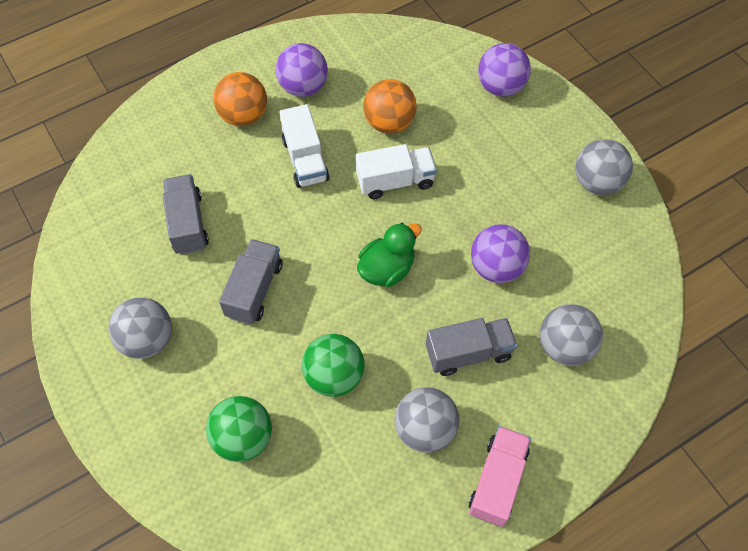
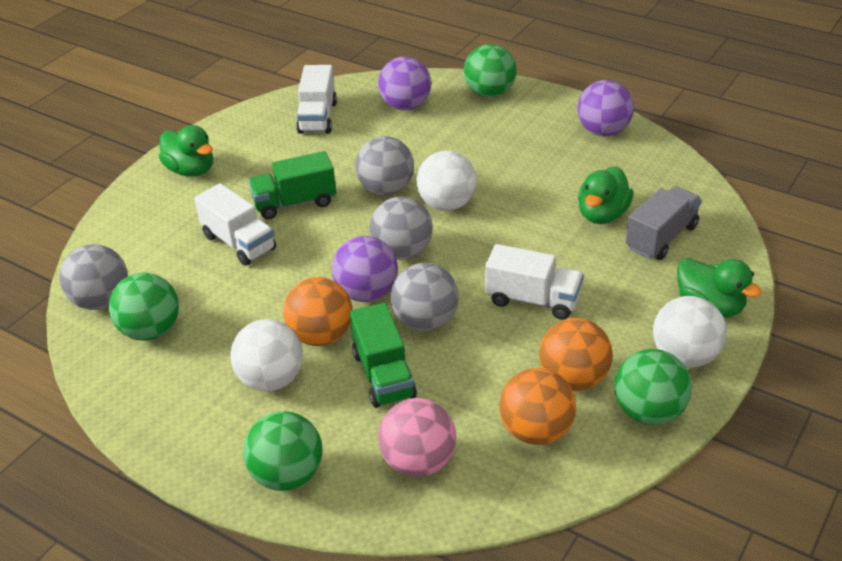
green ball: 2 -> 4
green duck: 1 -> 3
green truck: 0 -> 2
grey truck: 3 -> 1
orange ball: 2 -> 3
pink ball: 0 -> 1
pink truck: 1 -> 0
white ball: 0 -> 3
white truck: 2 -> 3

